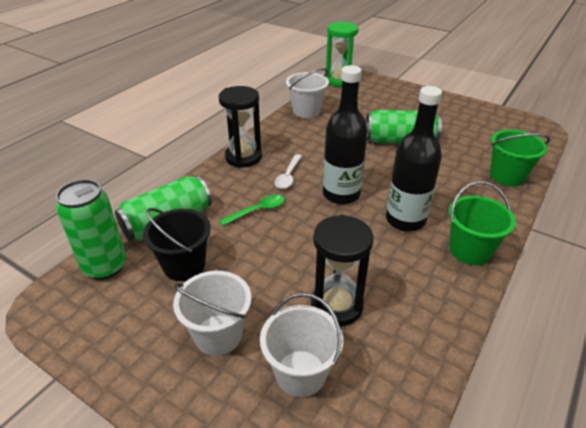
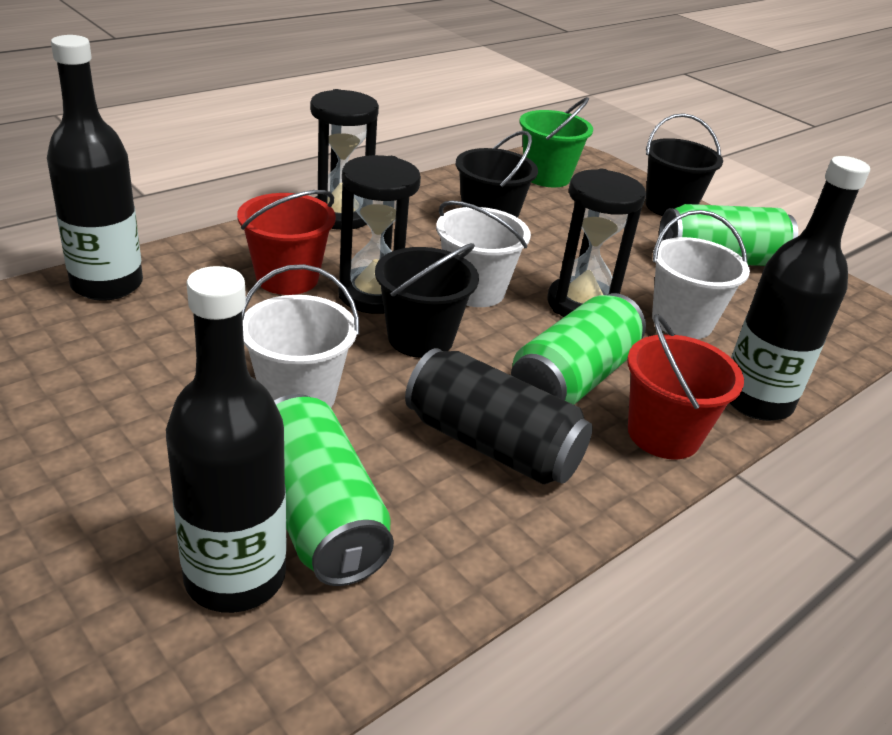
black bottle: 2 -> 3
black bucket: 1 -> 3
black can: 0 -> 1
black hourglass: 2 -> 3
green bucket: 2 -> 1
green hourglass: 1 -> 0
green spoon: 1 -> 0
red bucket: 0 -> 2
white spoon: 1 -> 0

